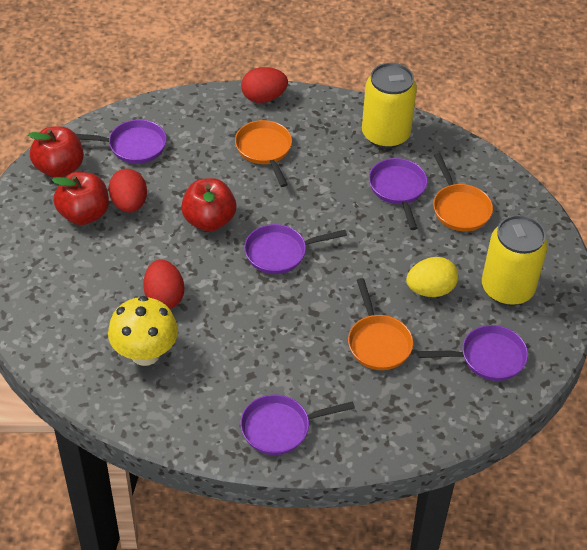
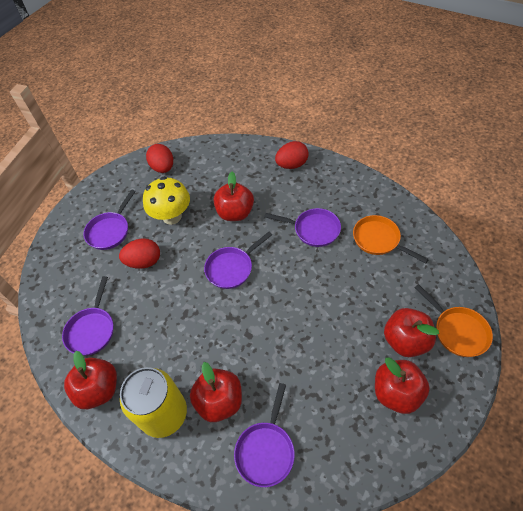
orange pan: 3 -> 2
red apple: 3 -> 5
yellow can: 2 -> 1
yellow egg: 1 -> 0

